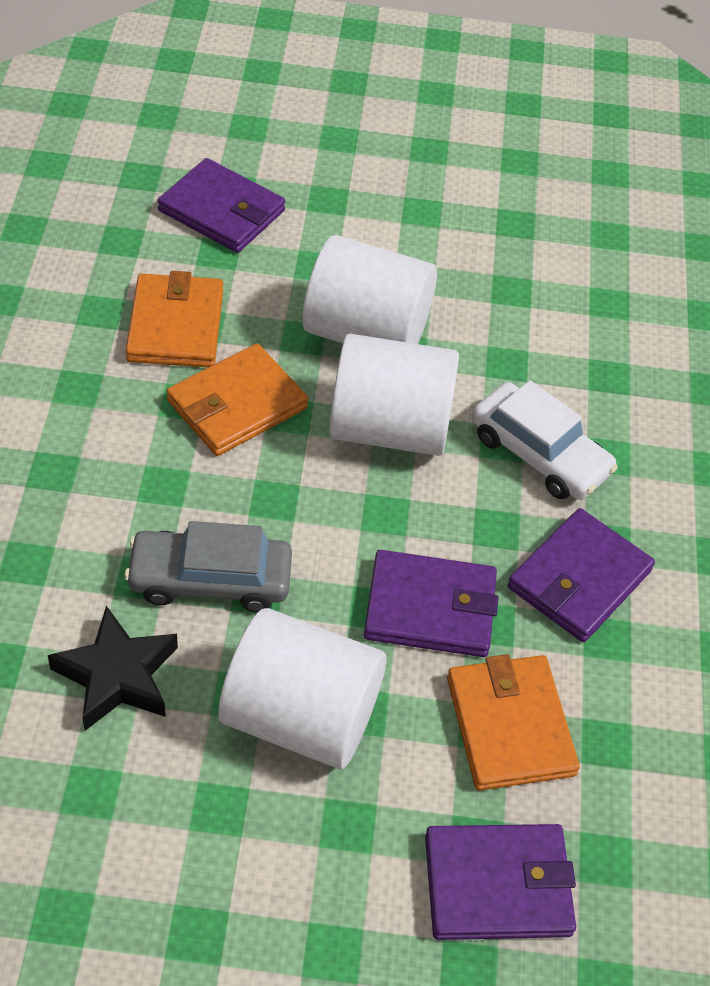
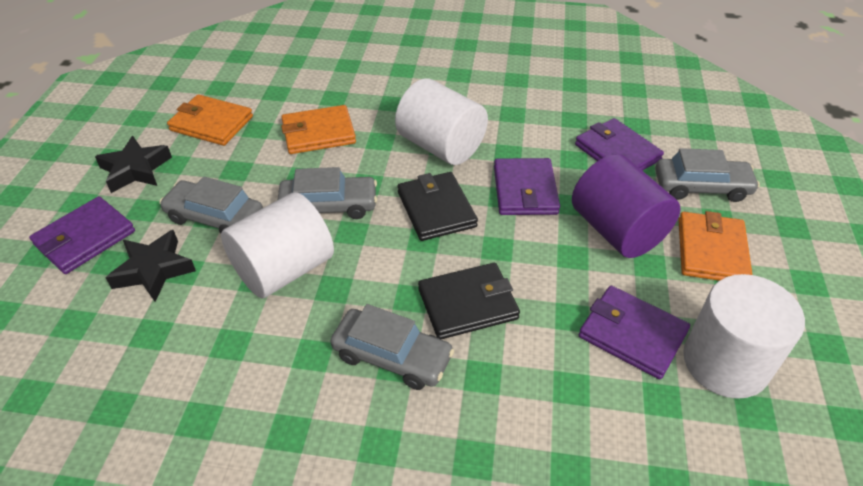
black star: 1 -> 2
black wallet: 0 -> 2
grey car: 1 -> 4
purple cylinder: 0 -> 1
white car: 1 -> 0

